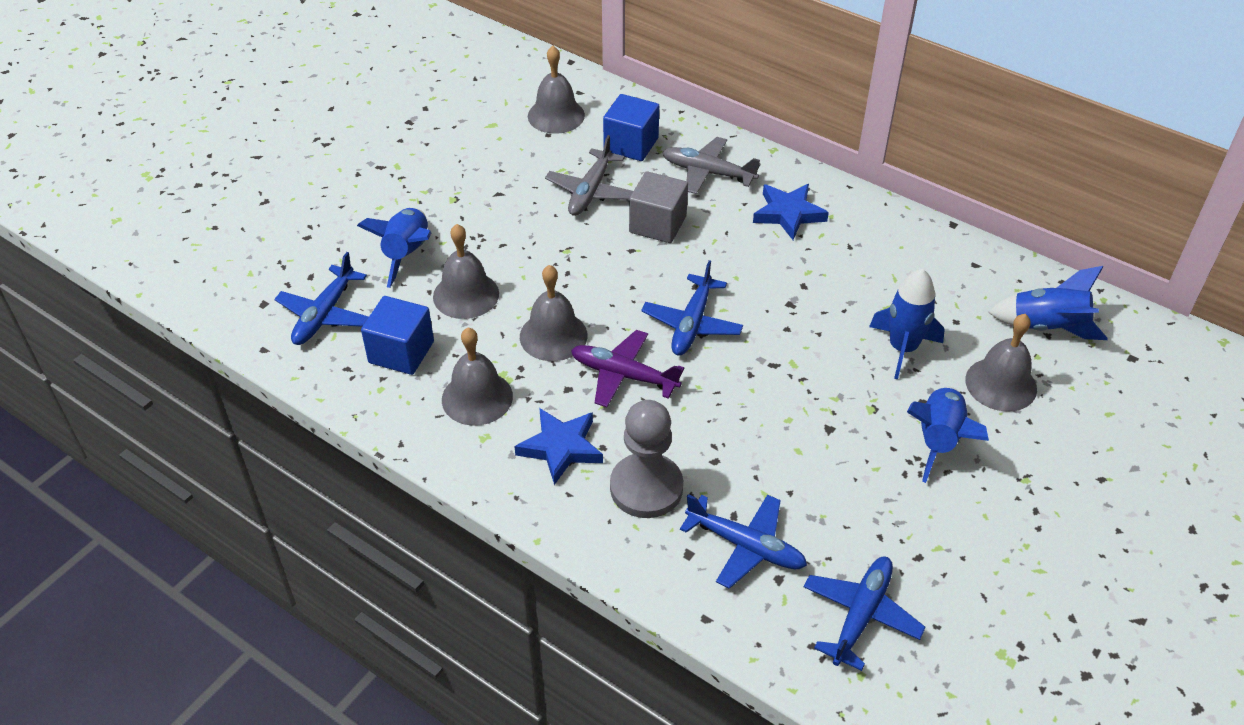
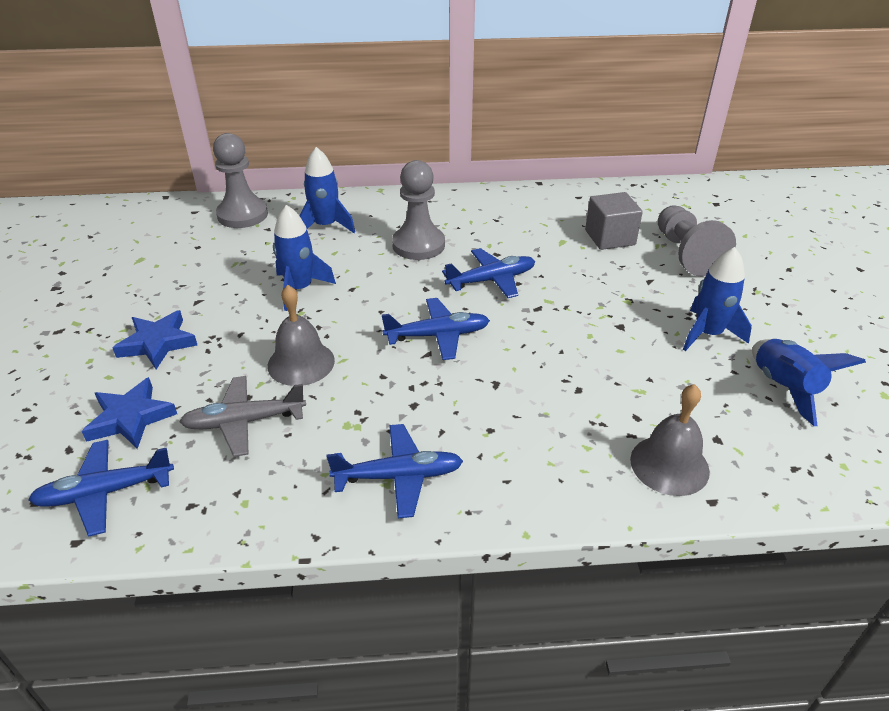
blue cube: 2 -> 0
grey bell: 5 -> 2
grey pawn: 1 -> 3
grey plane: 2 -> 1
purple plane: 1 -> 0

